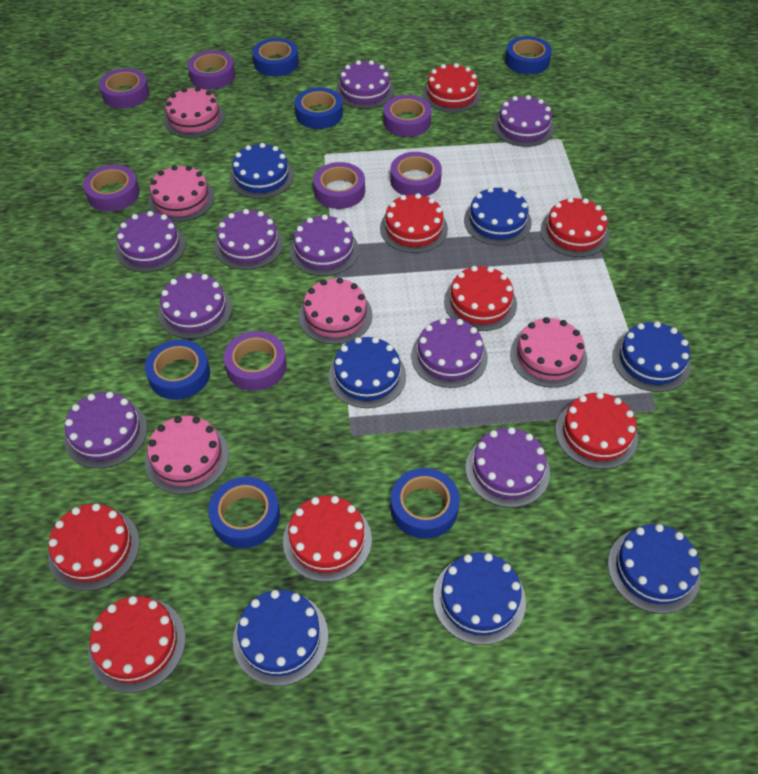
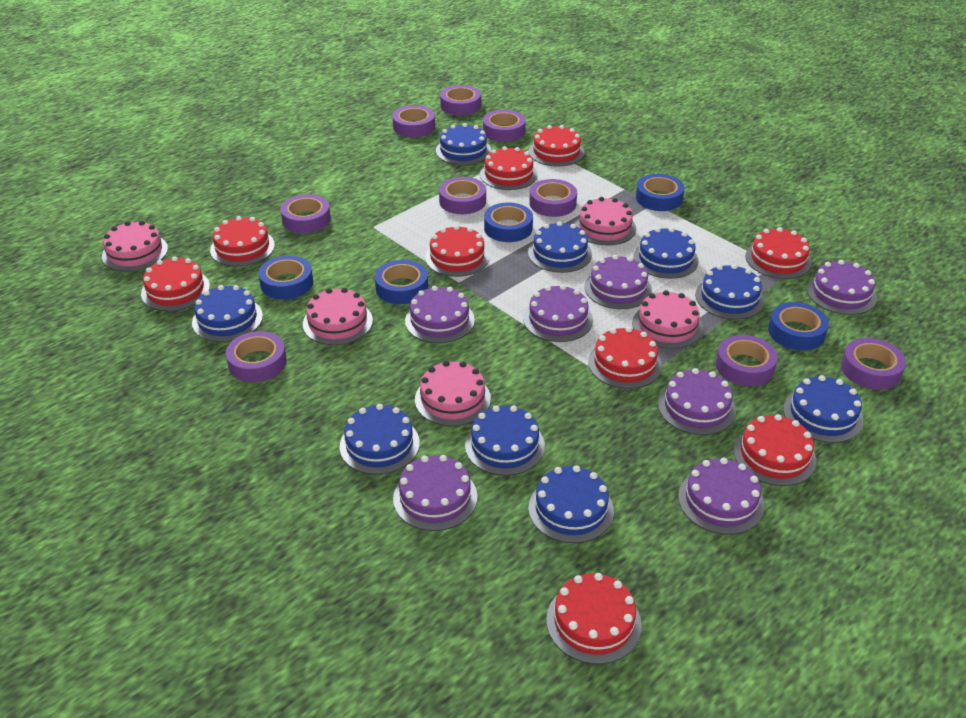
blue cake: 7 -> 9
blue tape: 6 -> 5
purple cake: 9 -> 7
purple tape: 7 -> 9
red cake: 8 -> 9

